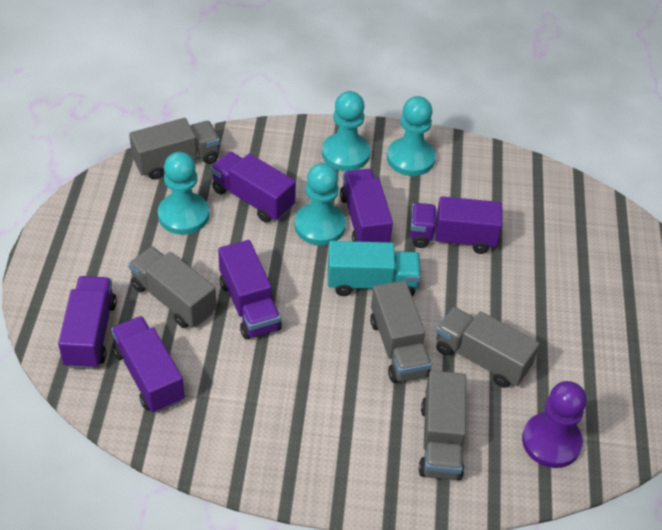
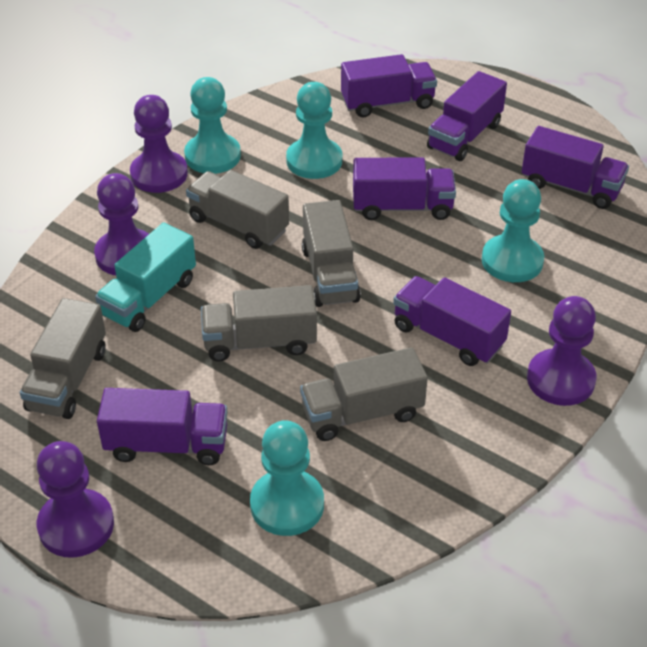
purple pawn: 1 -> 4

